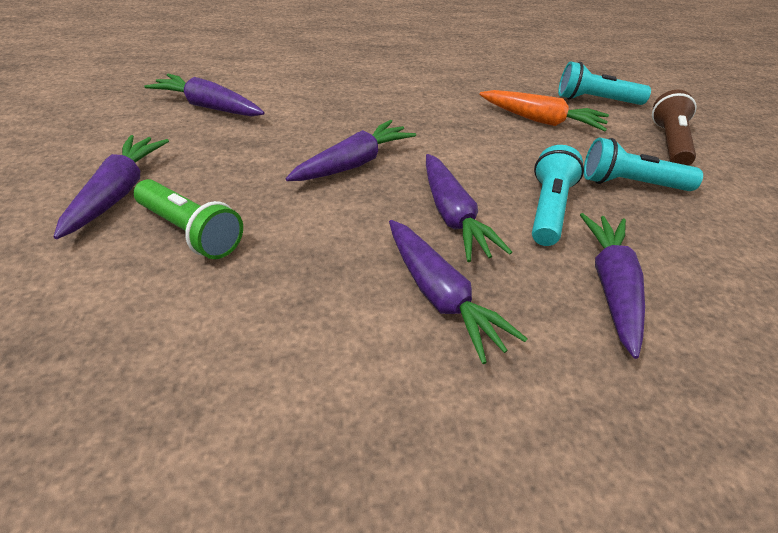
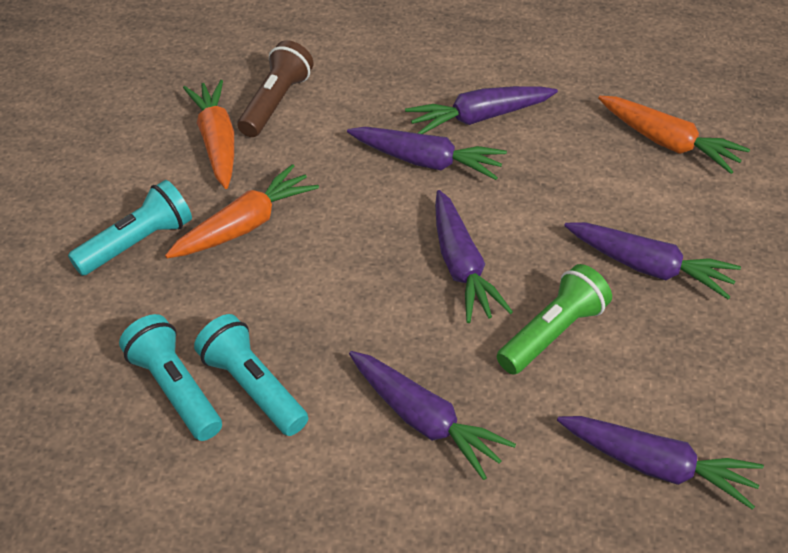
orange carrot: 1 -> 3

